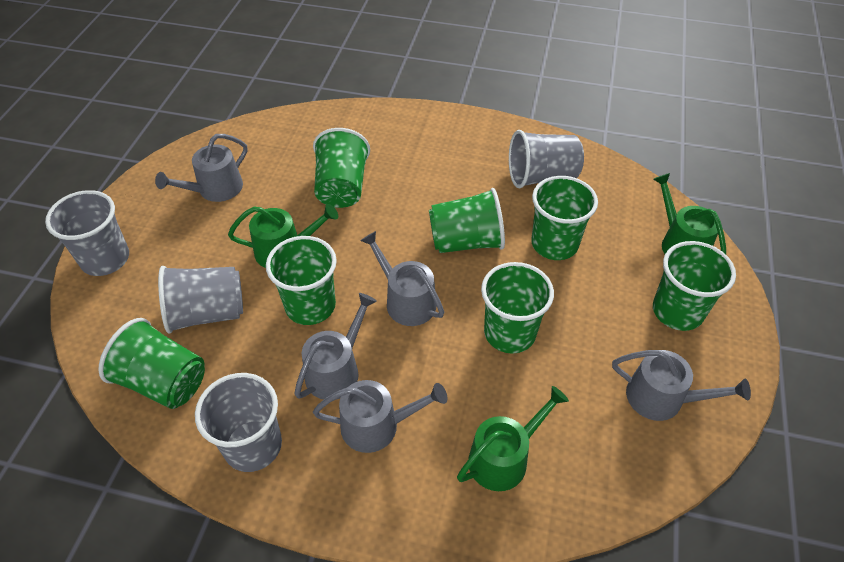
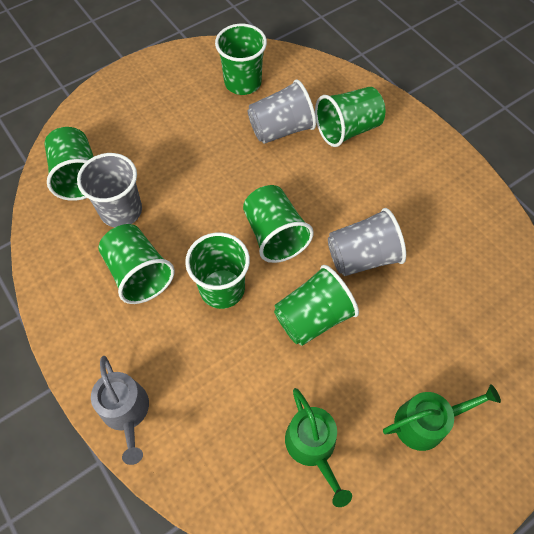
green watering can: 3 -> 2
grey cup: 4 -> 3
grey watering can: 5 -> 1

